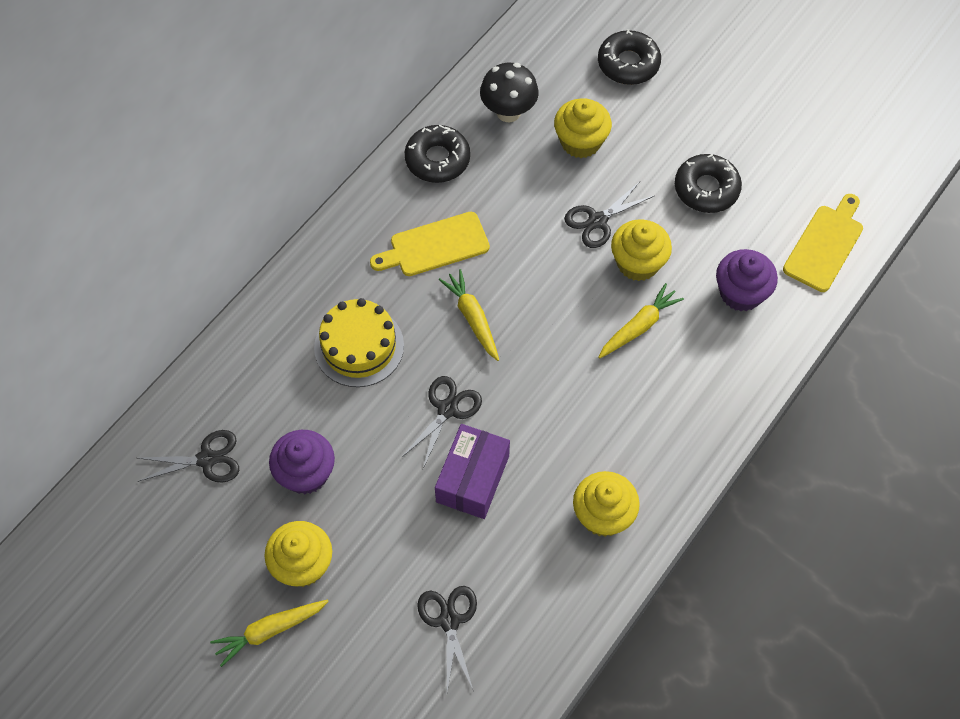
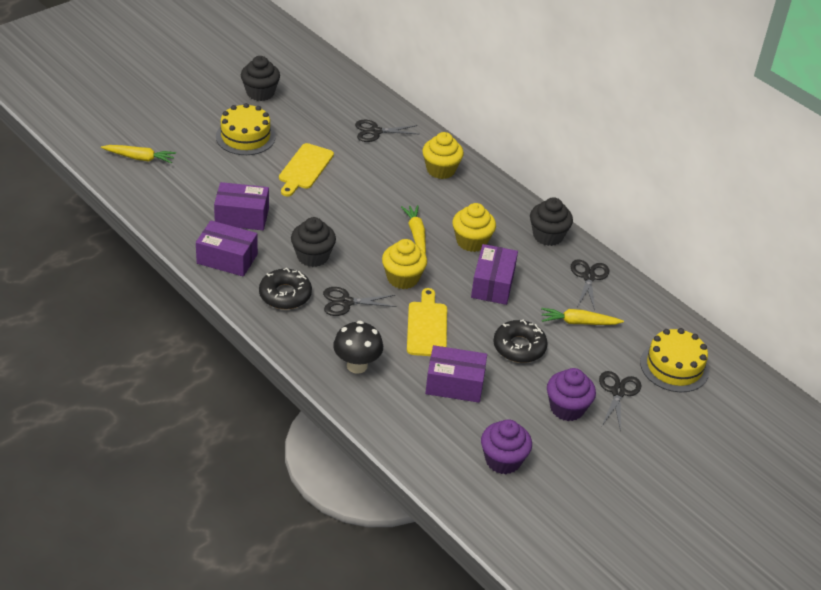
black cupcake: 0 -> 3
black donut: 3 -> 2
purple box: 1 -> 4
yellow cake: 1 -> 2
yellow cupcake: 4 -> 3

